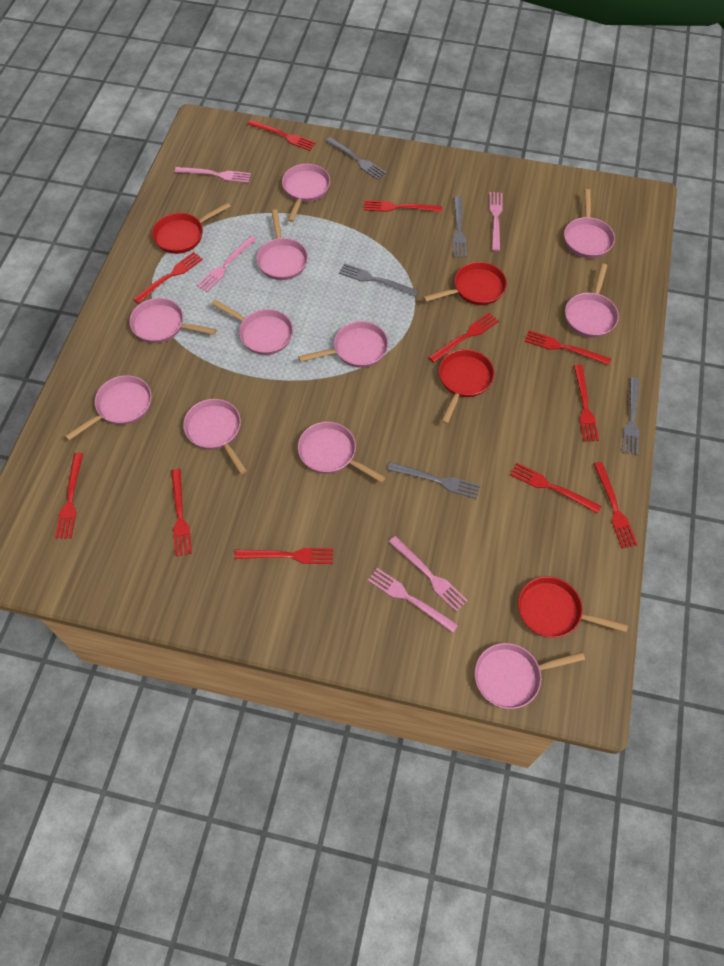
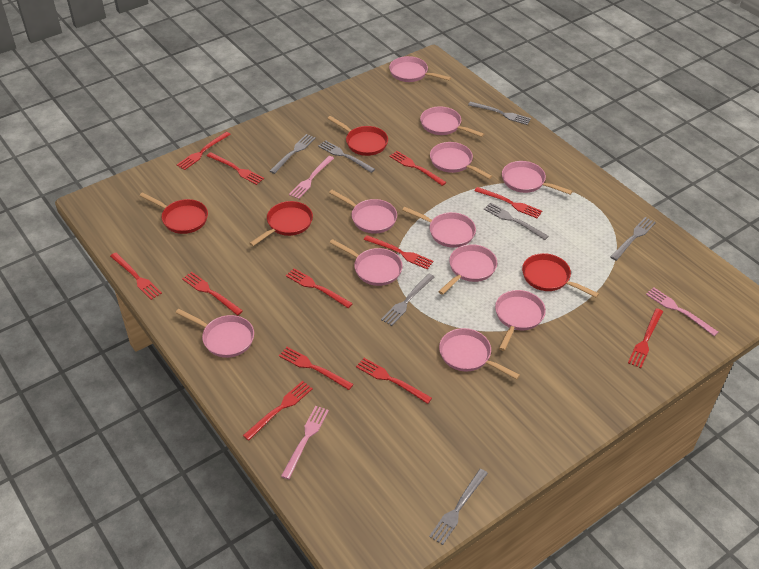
grey fork: 5 -> 7
pink fork: 5 -> 3
red fork: 11 -> 12

